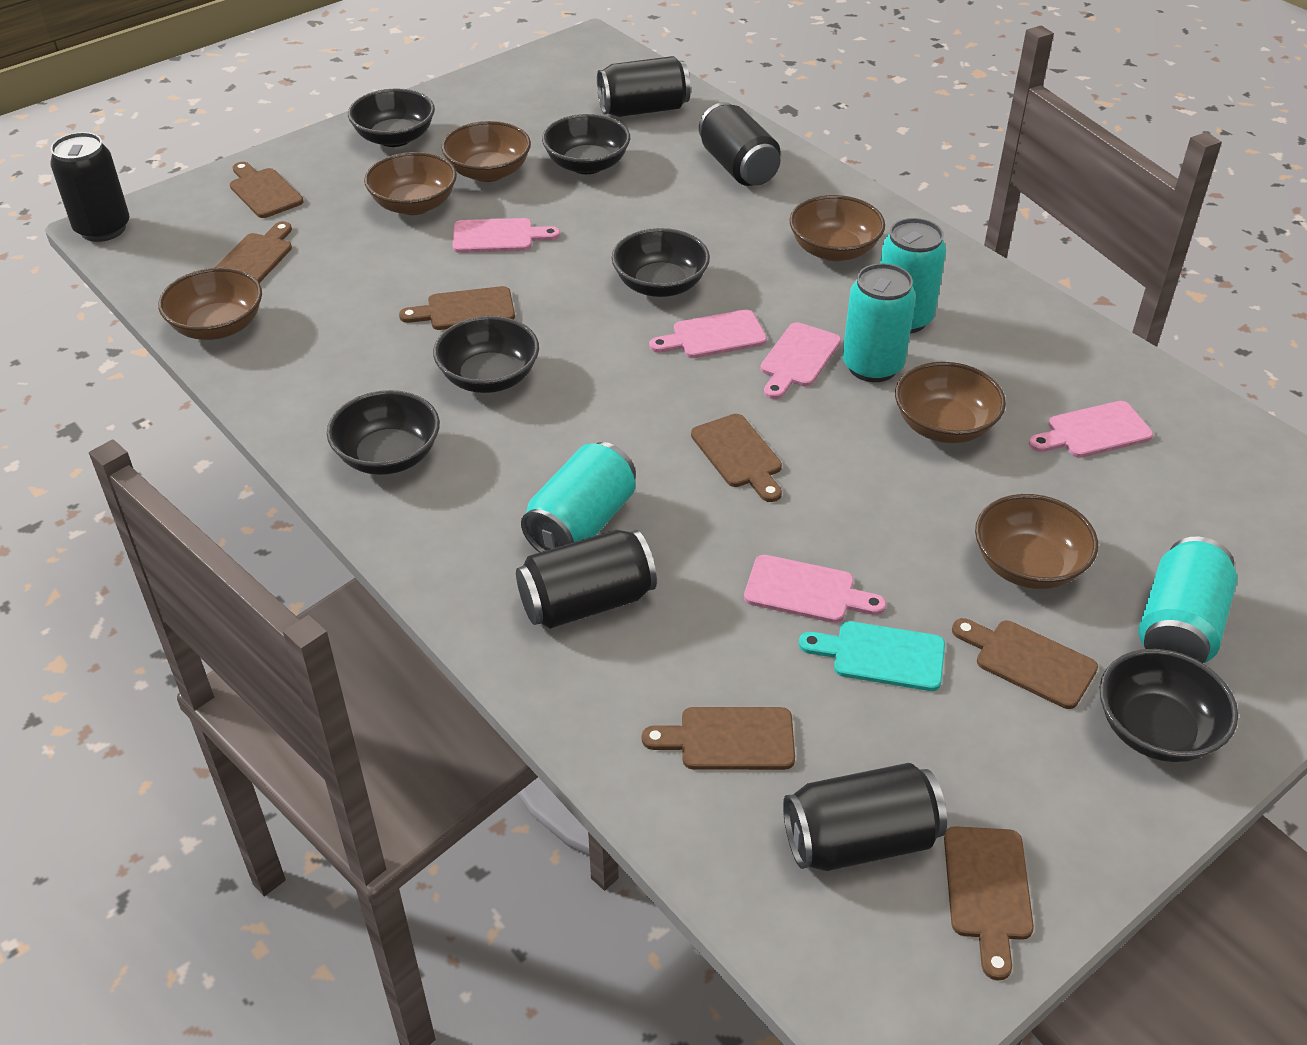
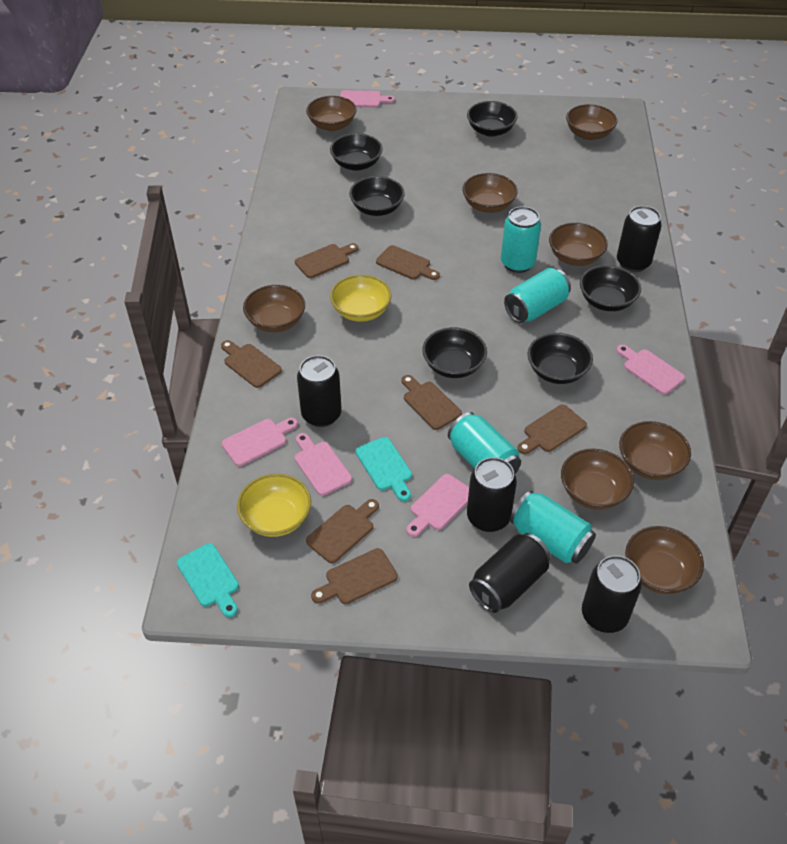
brown bowl: 6 -> 8
turquoise cutting board: 1 -> 2
yellow bowl: 0 -> 2

